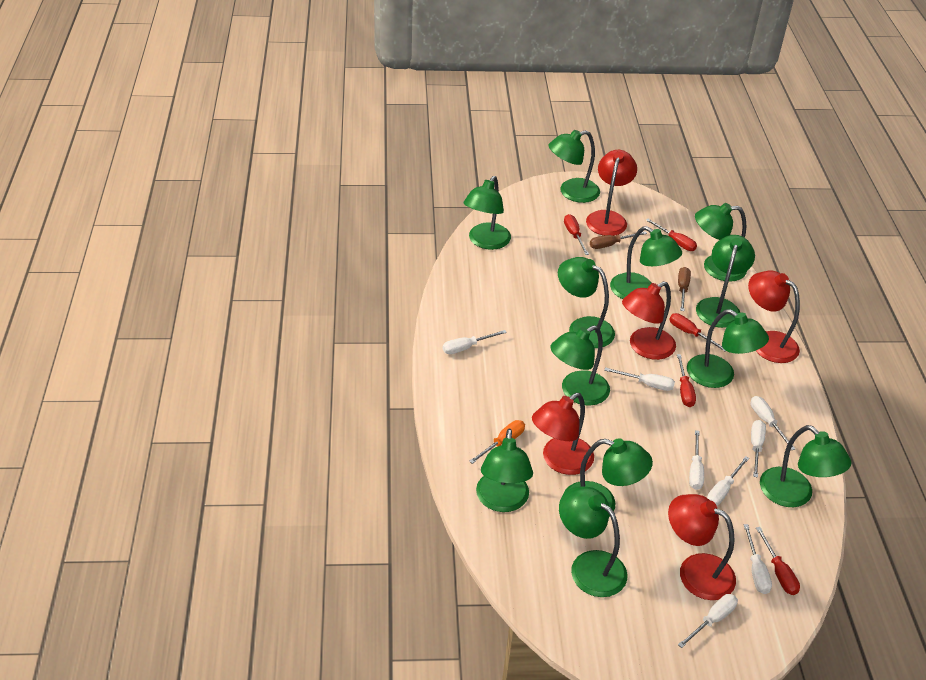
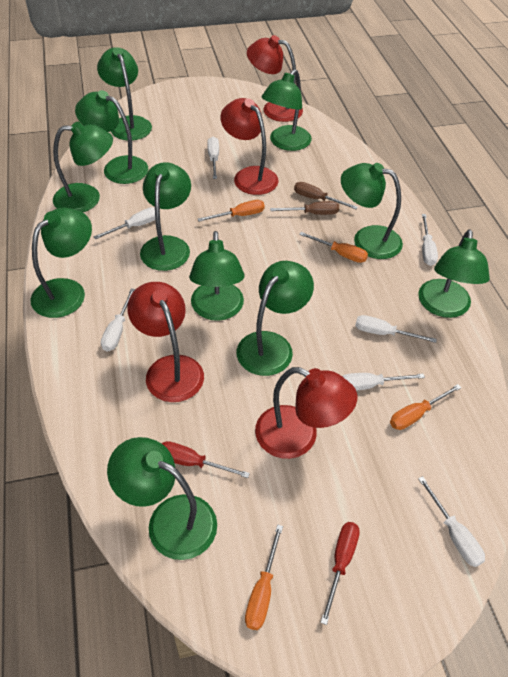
green lamp: 12 -> 11
orange screwdriver: 1 -> 4
red lamp: 5 -> 4
red screwdriver: 5 -> 2
white screwdriver: 8 -> 7

